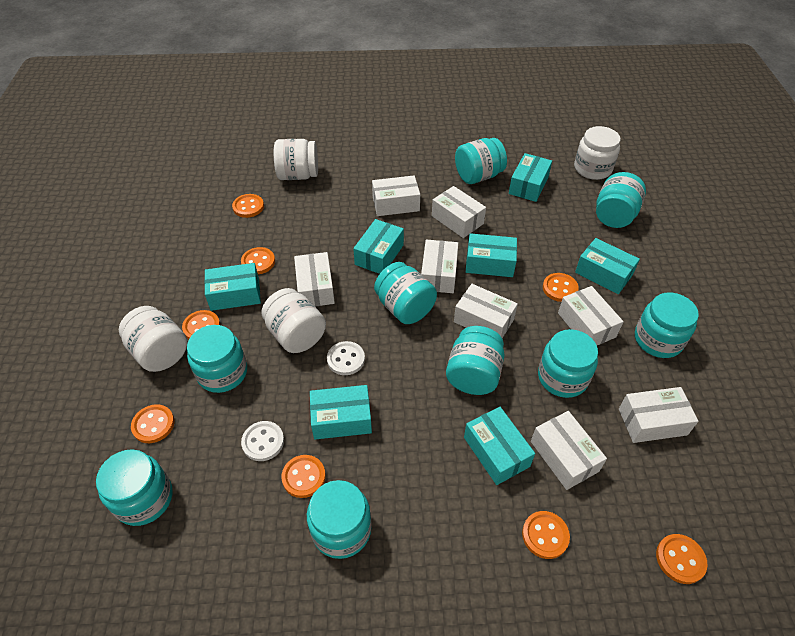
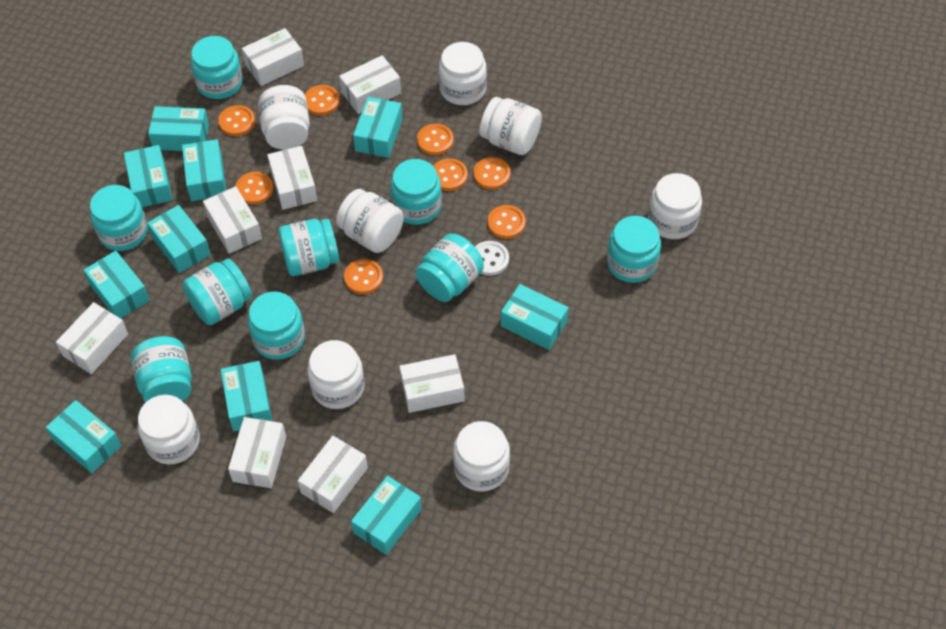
turquoise box: 7 -> 10
white button: 2 -> 1
white jar: 4 -> 8

